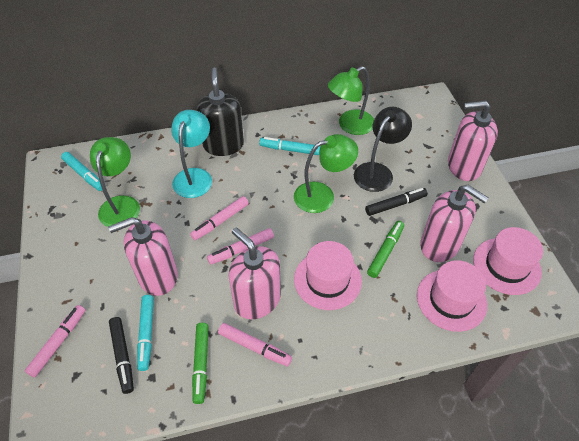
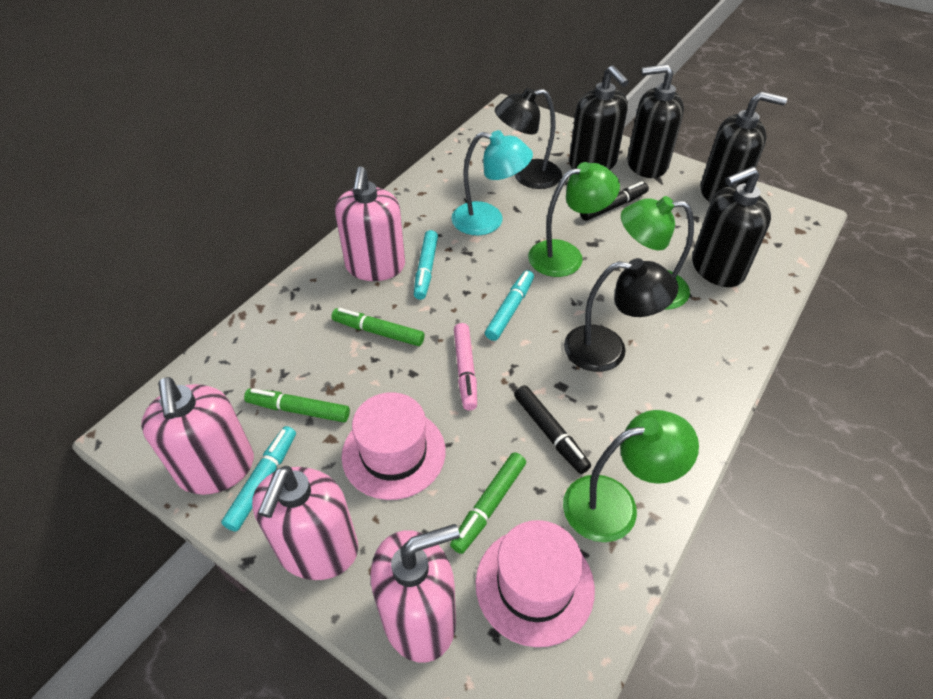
black lamp: 1 -> 2
black soap dispenser: 1 -> 4
green marker: 2 -> 3
pink hat: 3 -> 2
pink marker: 4 -> 1

